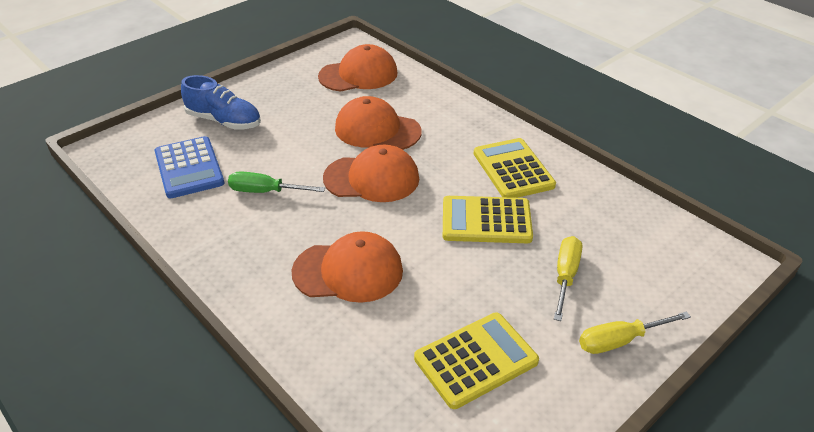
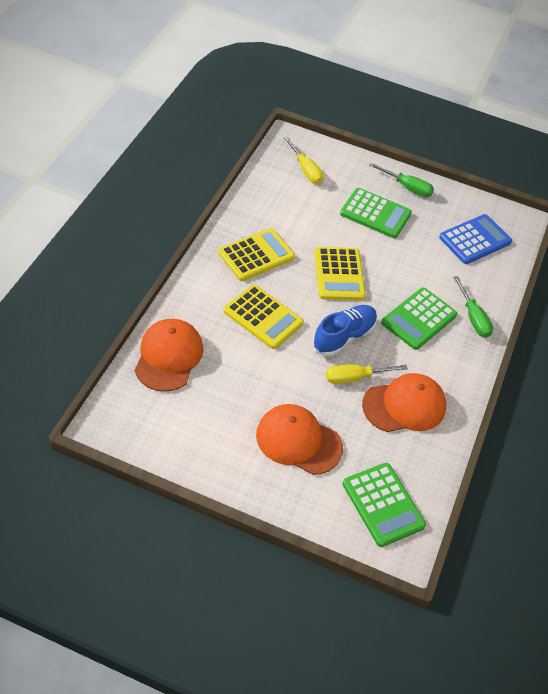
green calculator: 0 -> 3
green screwdriver: 1 -> 2
orange cap: 4 -> 3

